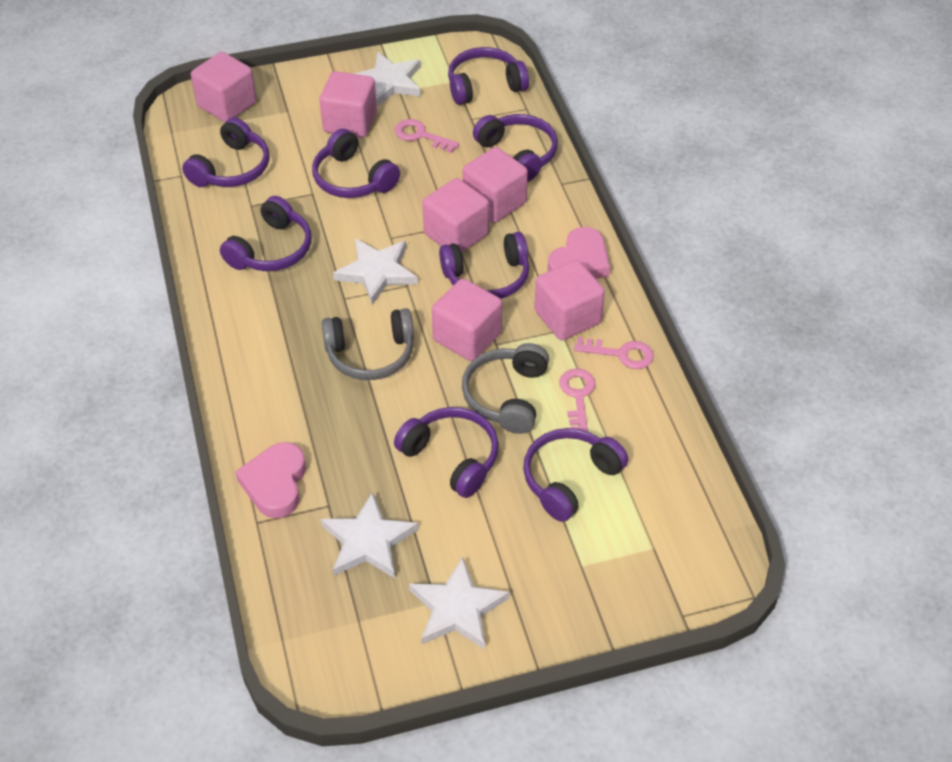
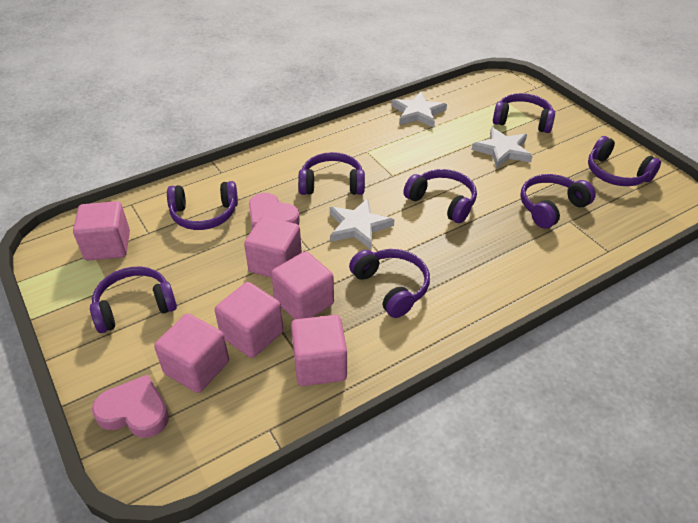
grey headphones: 2 -> 0
pink key: 3 -> 0
white star: 4 -> 3

